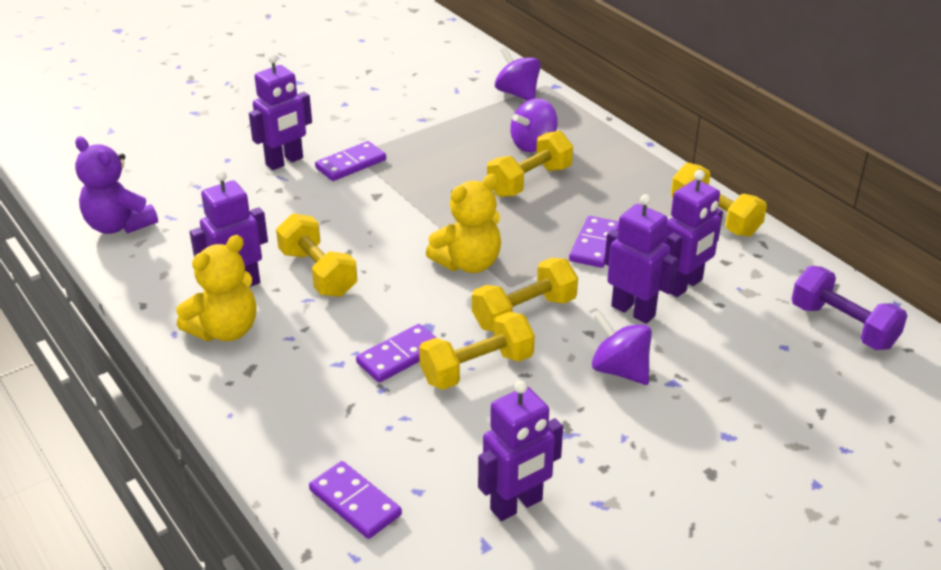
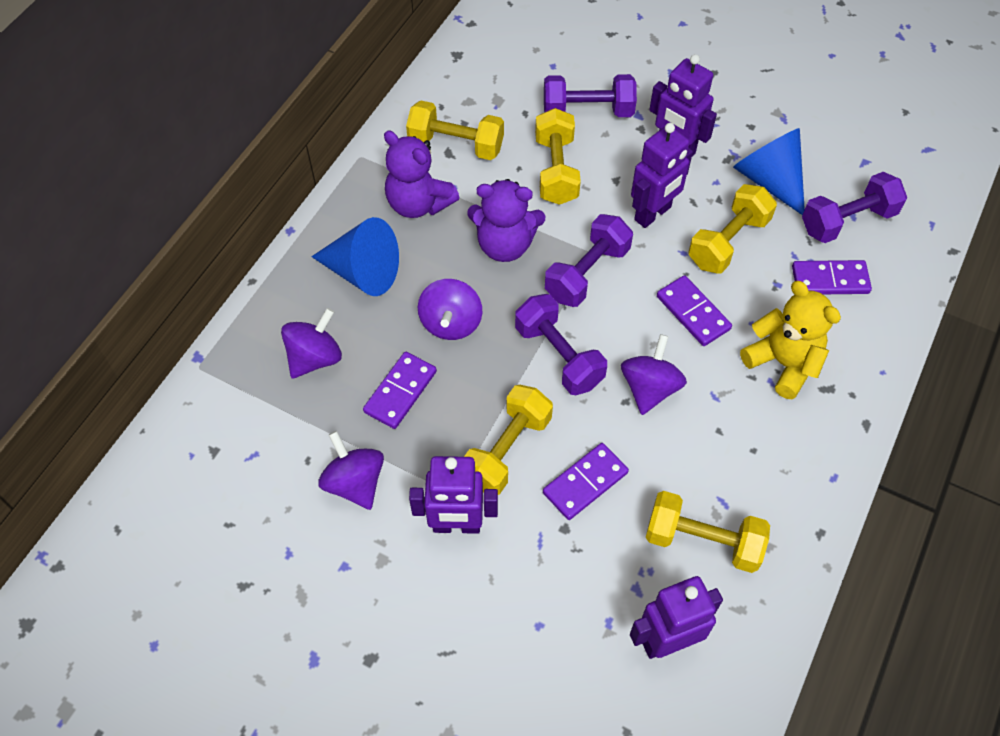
blue cone: 0 -> 2
purple dumbbell: 1 -> 4
purple robot: 5 -> 4
purple spinning top: 3 -> 4
purple teddy bear: 1 -> 2
yellow teddy bear: 2 -> 1

